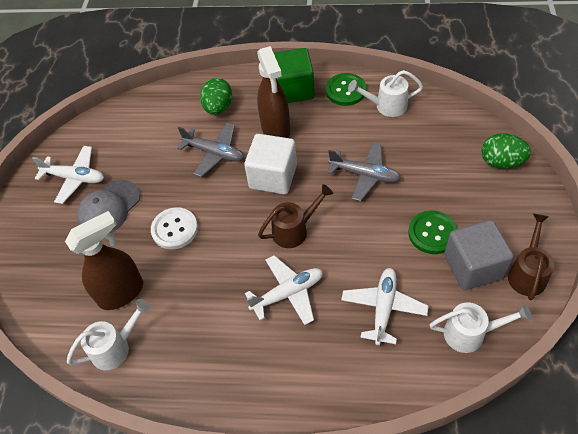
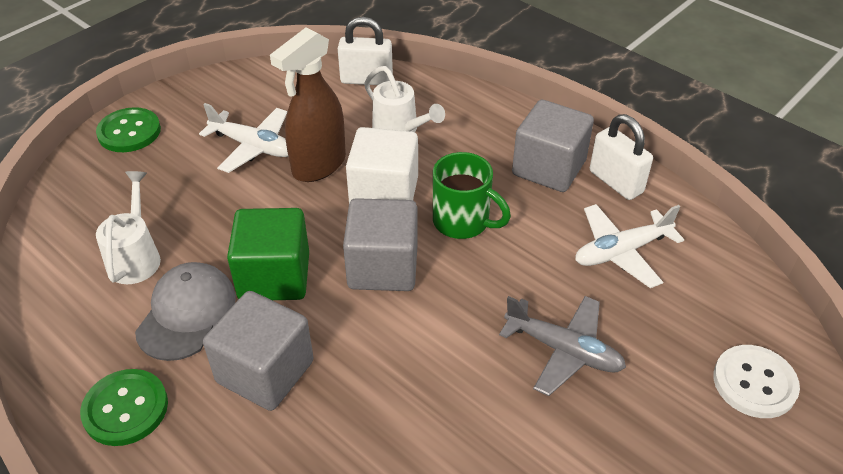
brown spray bottle: 2 -> 1
brown watering can: 2 -> 0
green egg: 2 -> 0
green mug: 0 -> 1
grey cube: 1 -> 3
grey plane: 2 -> 1
white padlock: 0 -> 2
white plane: 3 -> 2
white watering can: 3 -> 2

